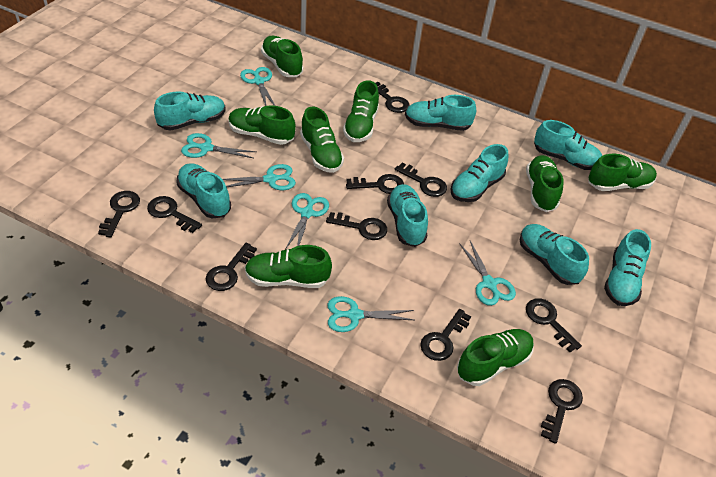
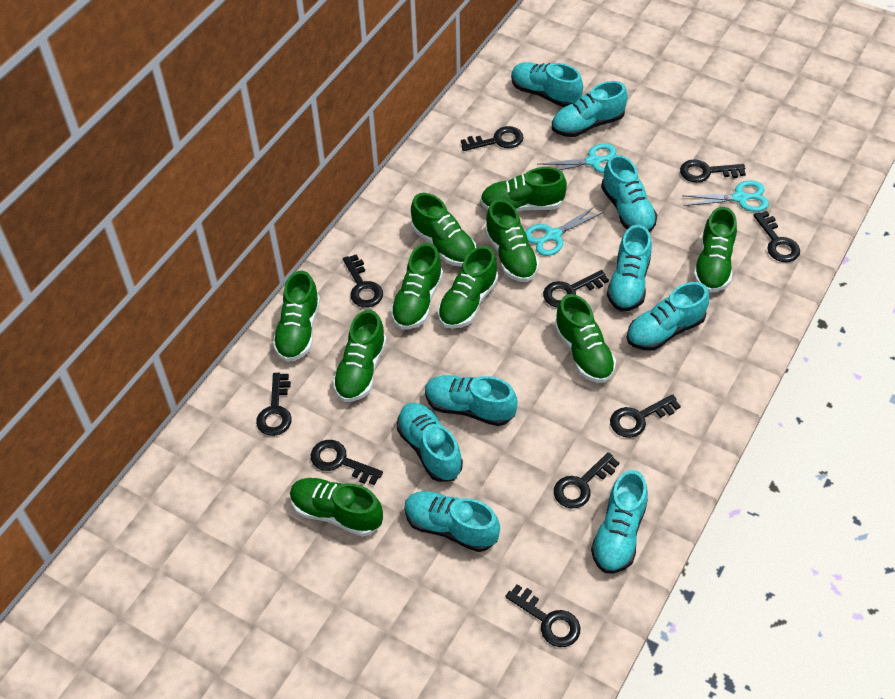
green shoe: 8 -> 10
turquoise scissors: 6 -> 3
turquoise shoe: 8 -> 9

